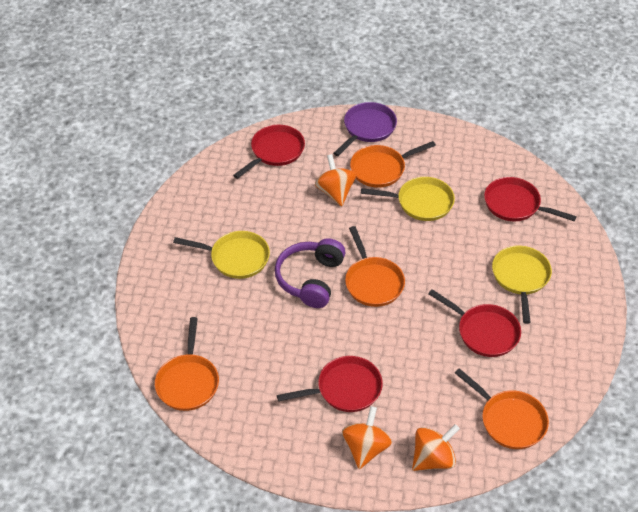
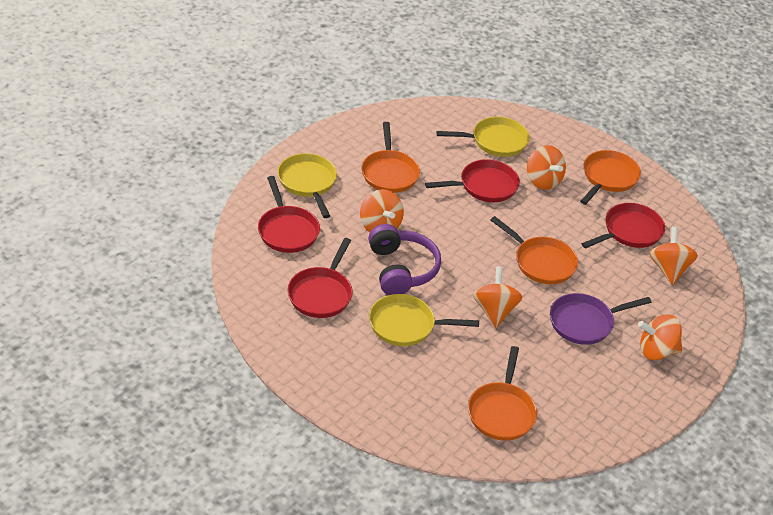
orange spinning top: 3 -> 5

